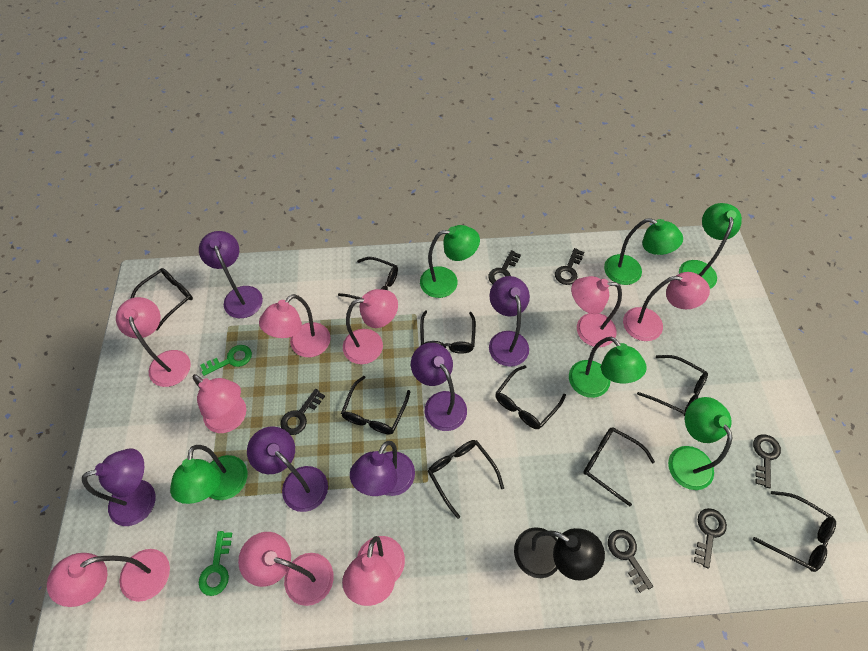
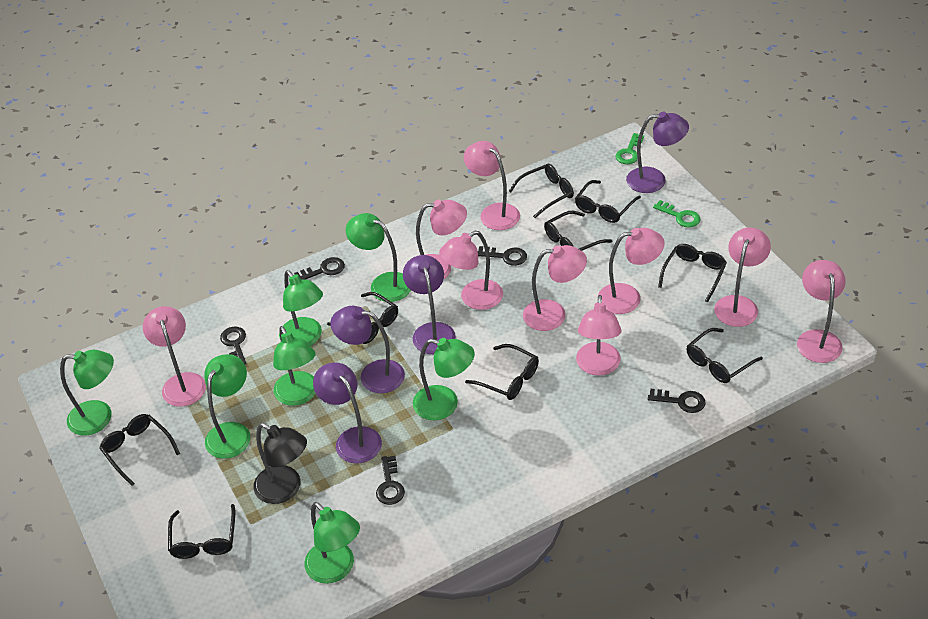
black key: 6 -> 5
green lamp: 6 -> 7
purple lamp: 6 -> 4

